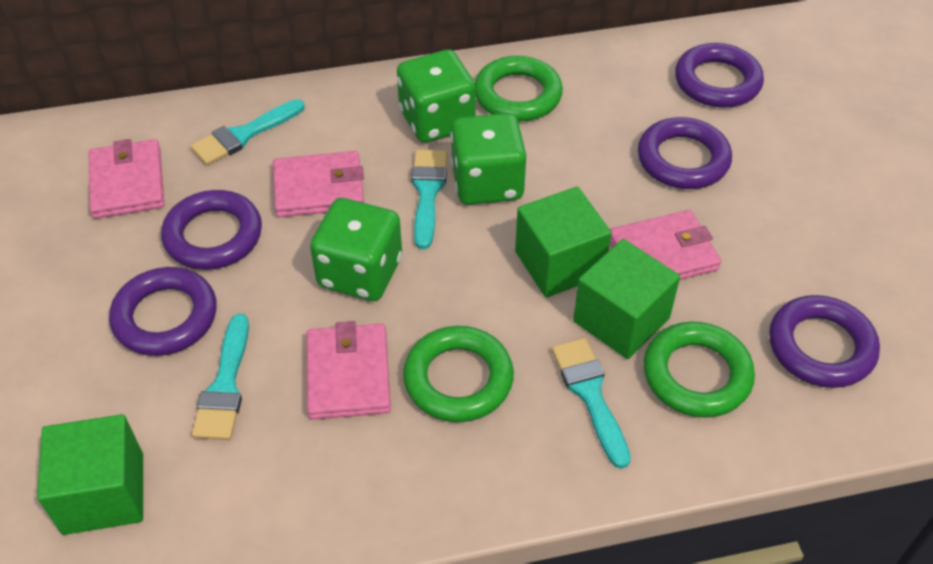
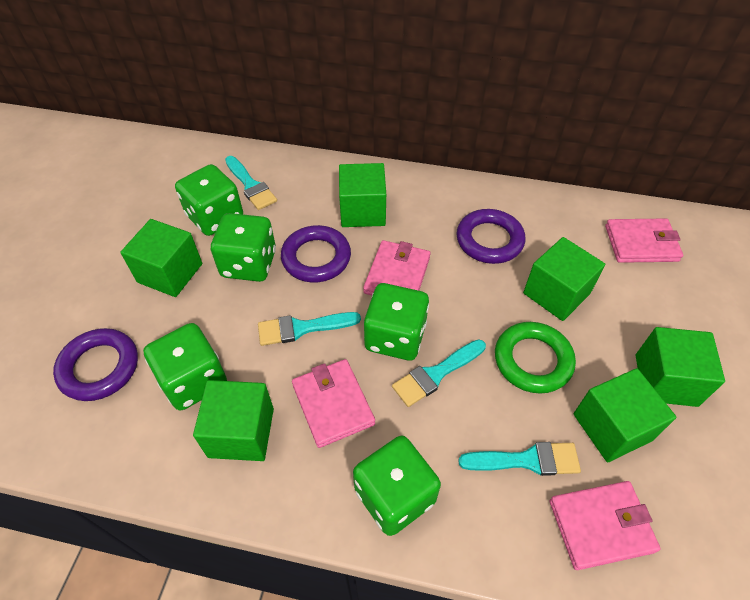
green cube: 3 -> 6
green dice: 3 -> 5
green ring: 3 -> 1
purple ring: 5 -> 3

